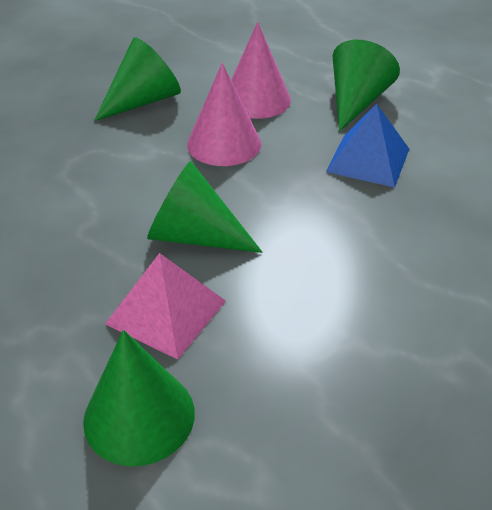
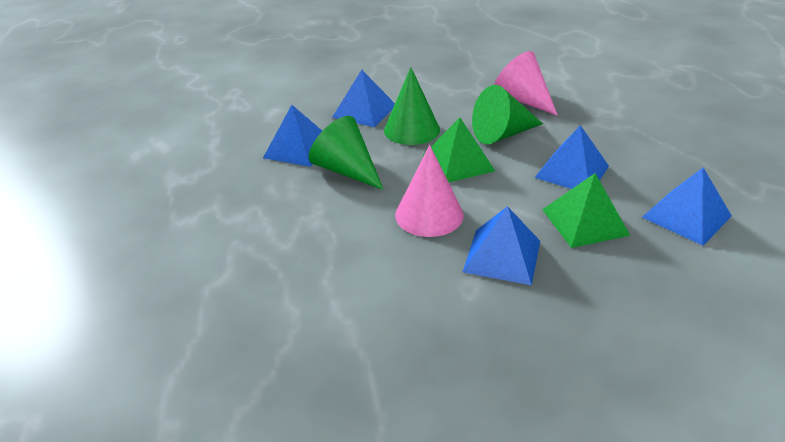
blue pyramid: 1 -> 5
green cone: 4 -> 3
green pyramid: 0 -> 2
pink pyramid: 1 -> 0

